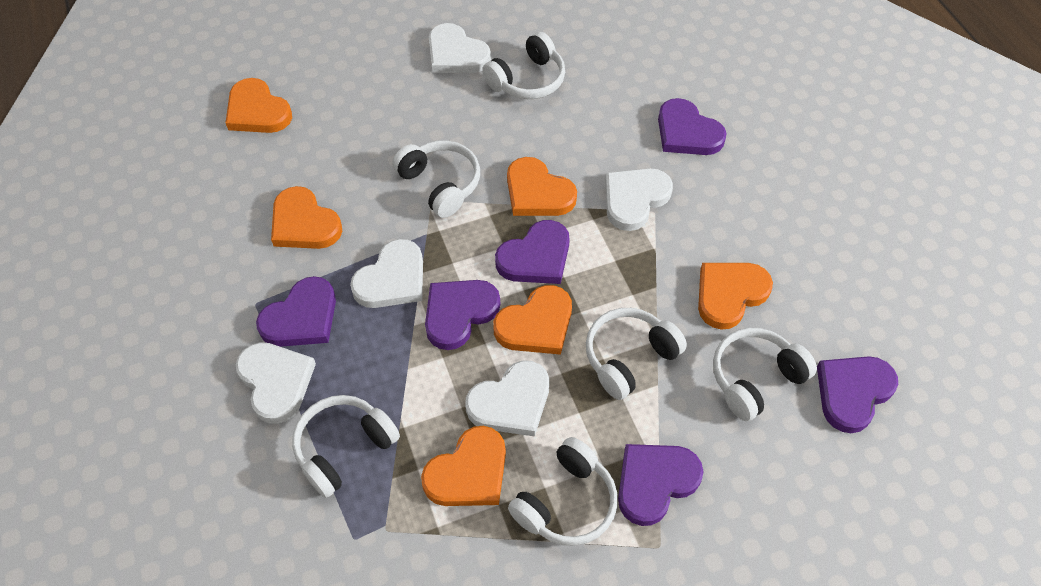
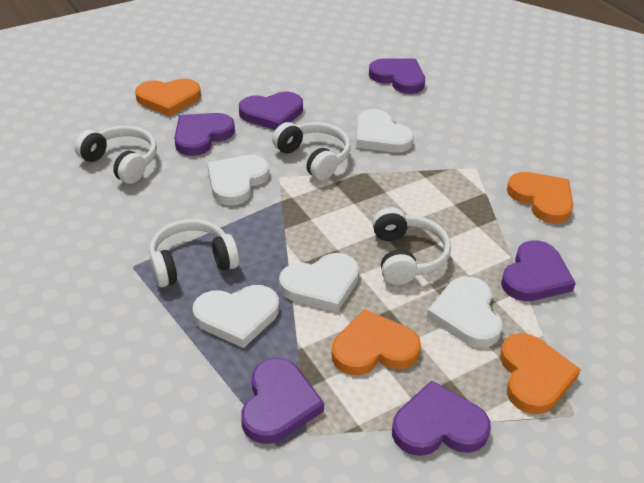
orange heart: 6 -> 4
white headphones: 6 -> 4

